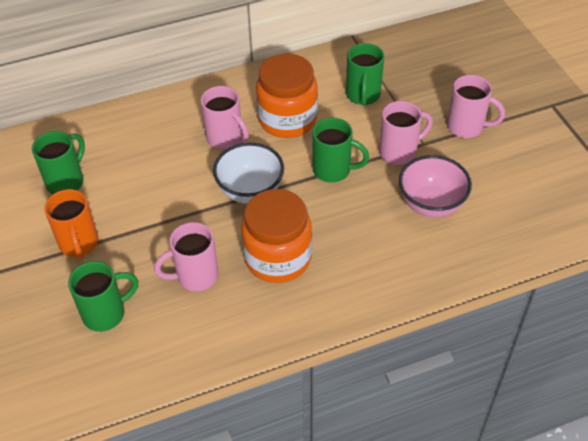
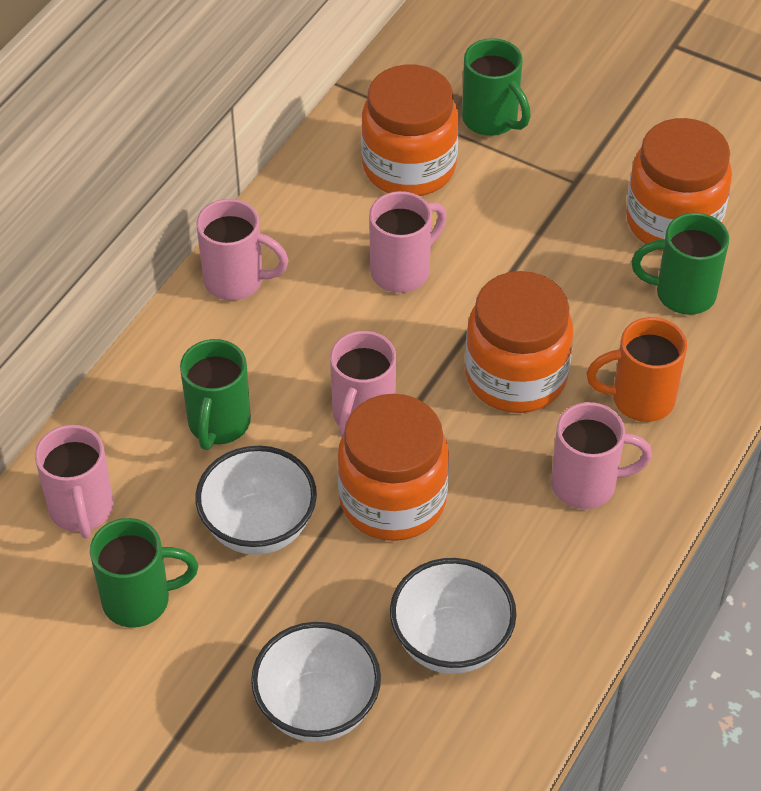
orange jar: 2 -> 4
pink bowl: 1 -> 0
pink mug: 4 -> 5
white bowl: 1 -> 3

